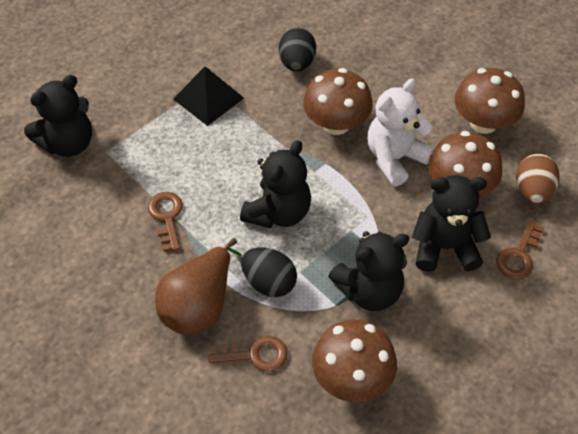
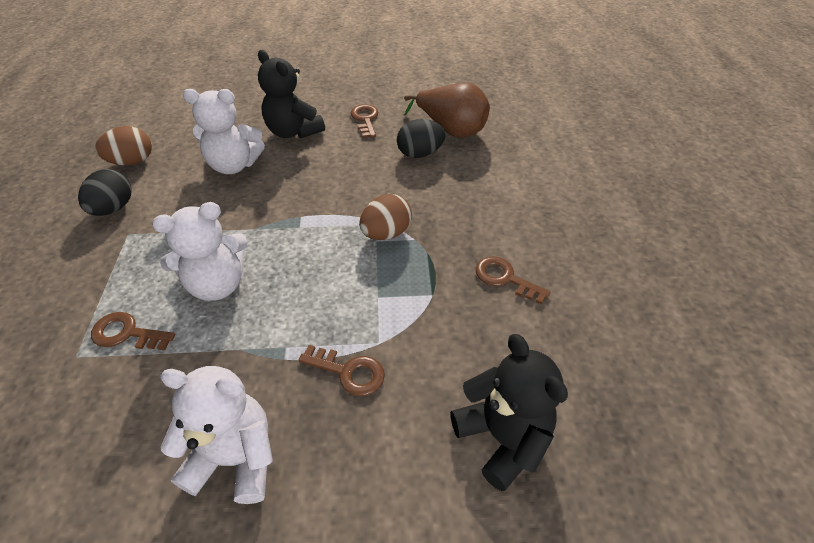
black pyramid: 1 -> 0
black teddy bear: 4 -> 2
brown egg: 1 -> 2
brown key: 3 -> 4
brown mushroom: 4 -> 0
white teddy bear: 1 -> 3

